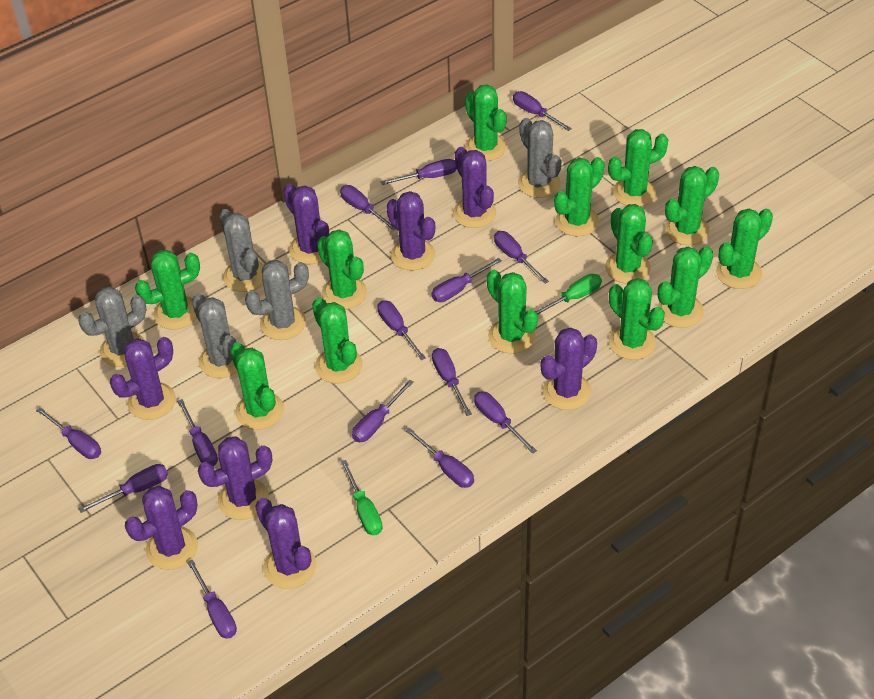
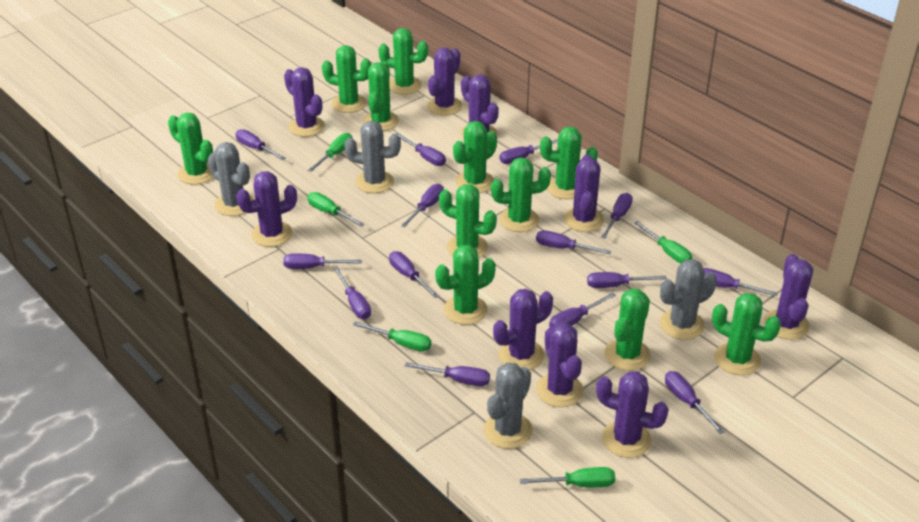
green cactus: 13 -> 11
green screwdriver: 2 -> 5
grey cactus: 5 -> 4
purple cactus: 8 -> 9

